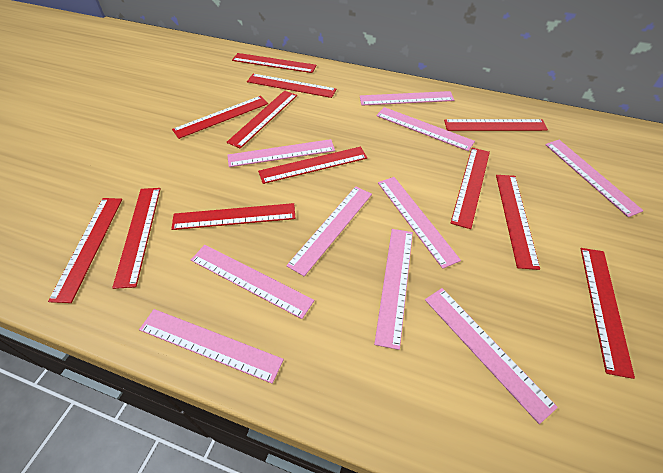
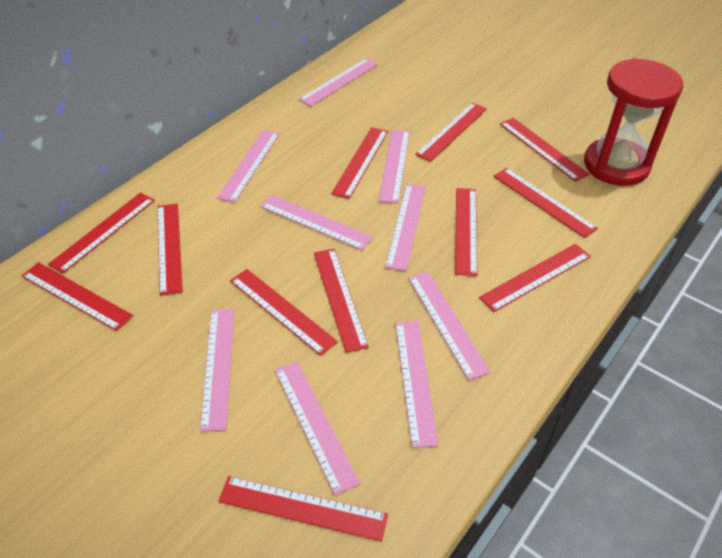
pink ruler: 10 -> 9
red hourglass: 0 -> 1

